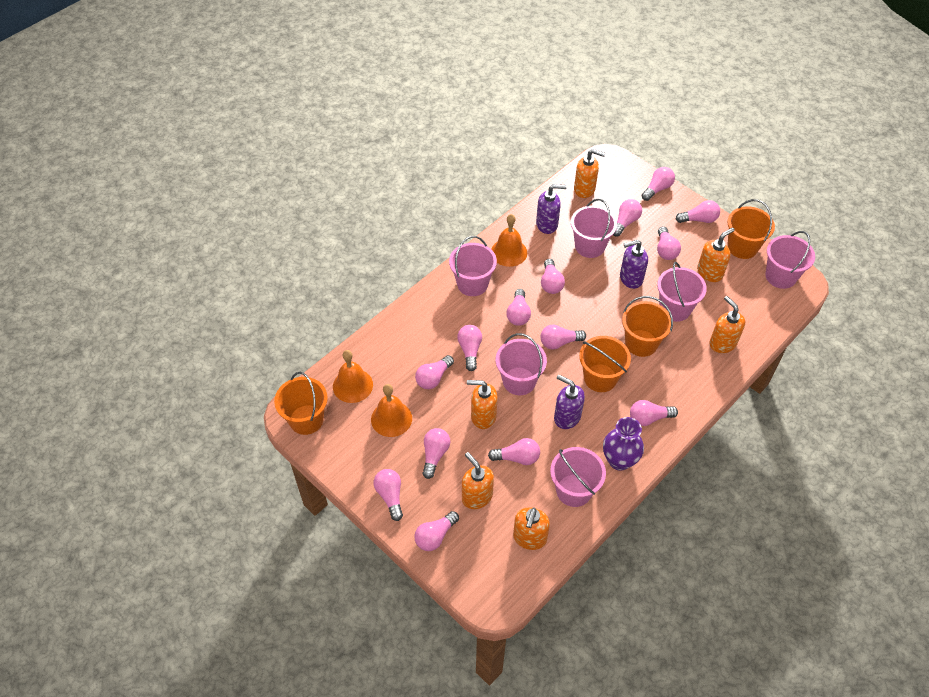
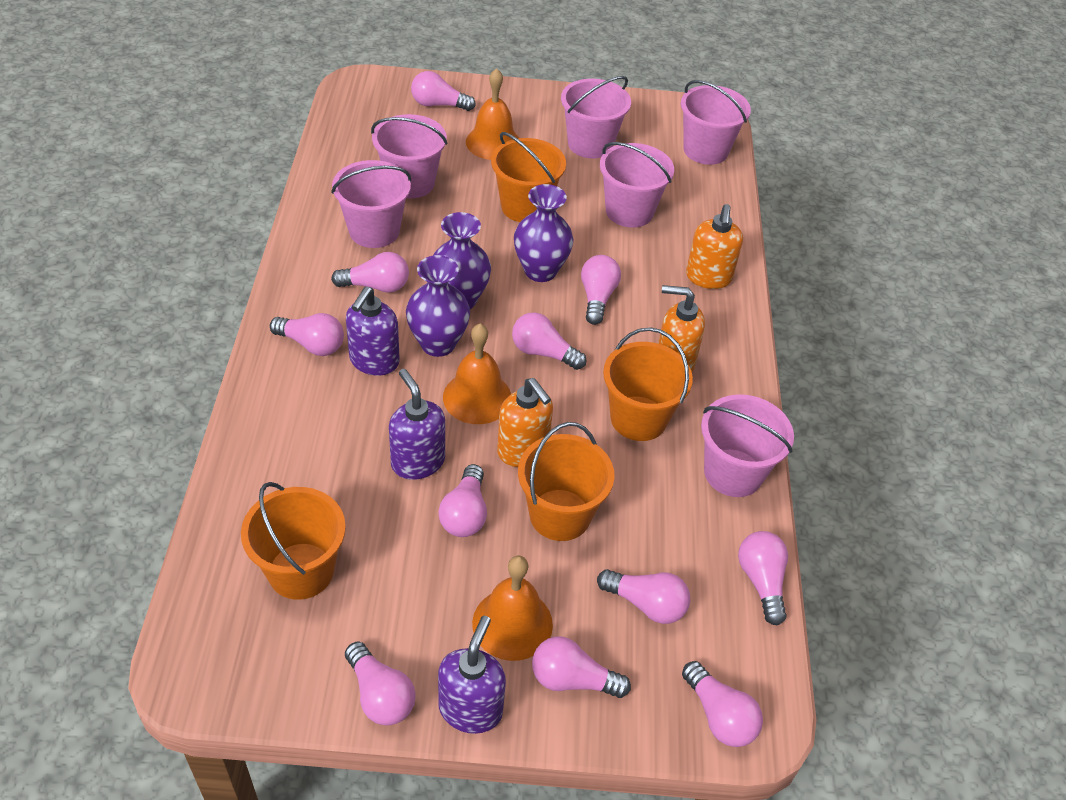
orange soap dispenser: 6 -> 3
pink light bulb: 14 -> 11
purple vase: 1 -> 3

